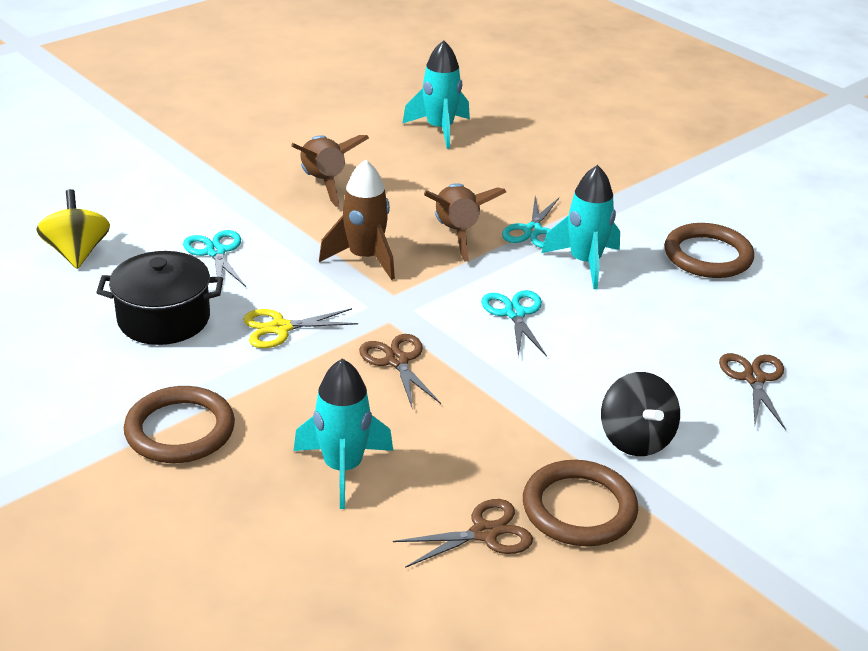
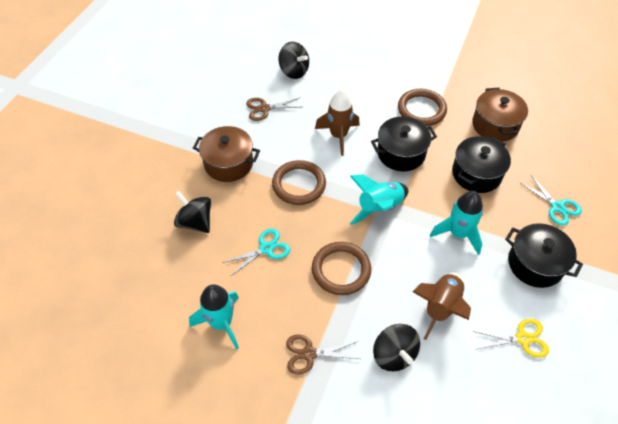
black pot: 1 -> 3
black spinning top: 1 -> 3
brown pot: 0 -> 2
brown rocket: 3 -> 2
brown scissors: 3 -> 2
turquoise scissors: 3 -> 2
yellow spinning top: 1 -> 0

